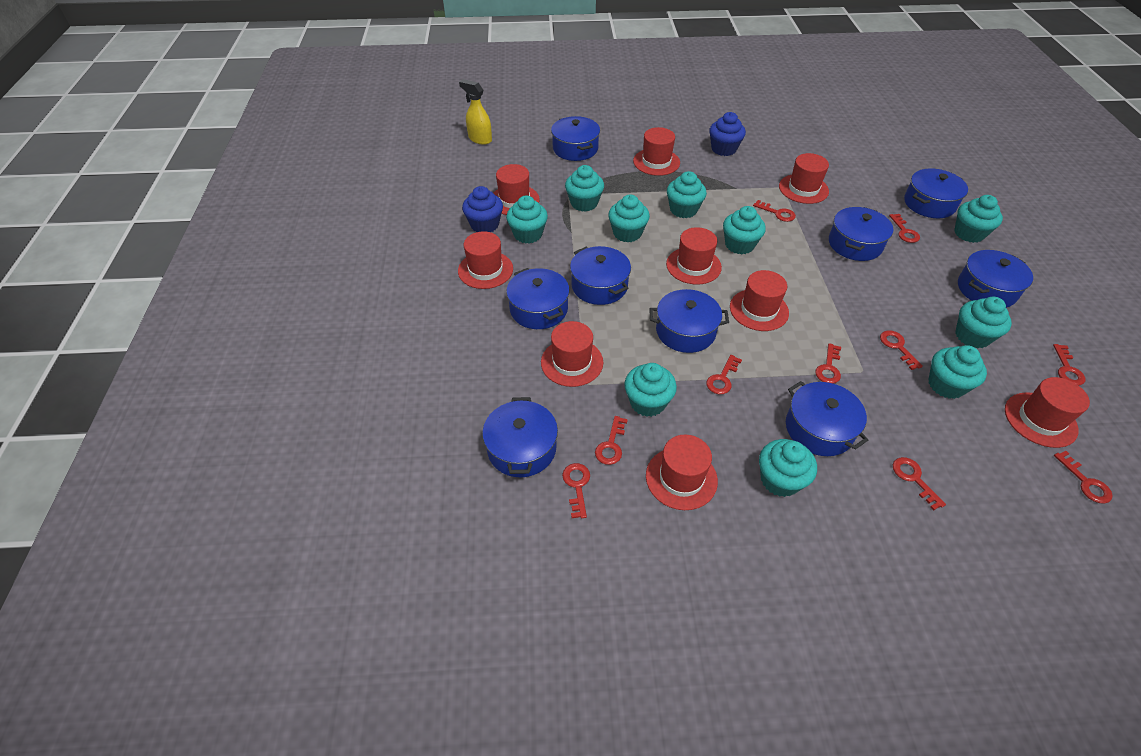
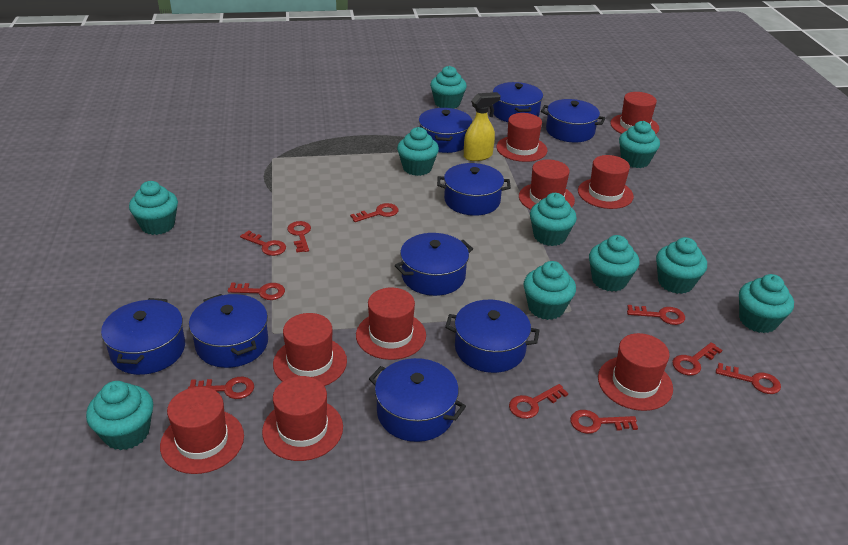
blue cupcake: 2 -> 0

